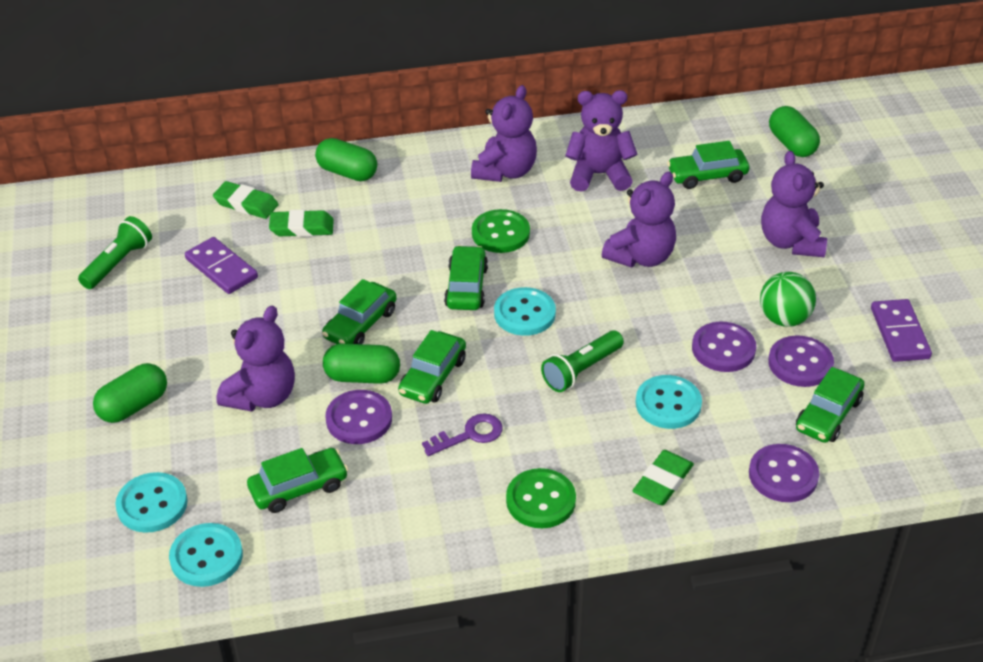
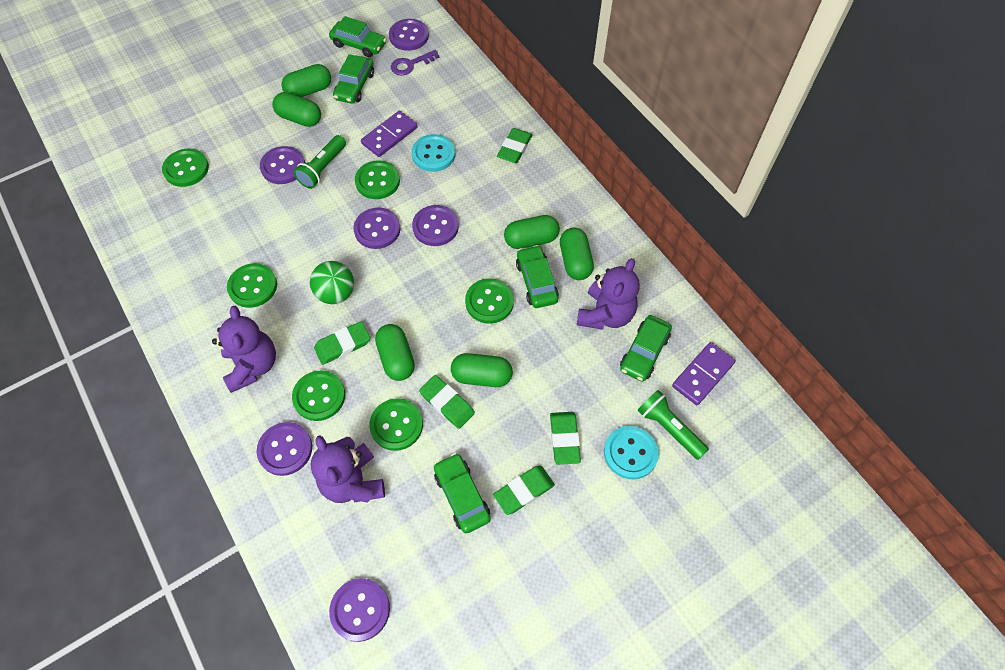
green button: 2 -> 6
green capsule: 4 -> 6
green car: 6 -> 5
green eraser: 3 -> 5
purple button: 4 -> 6
purple teddy bear: 5 -> 3
turquoise button: 4 -> 2

